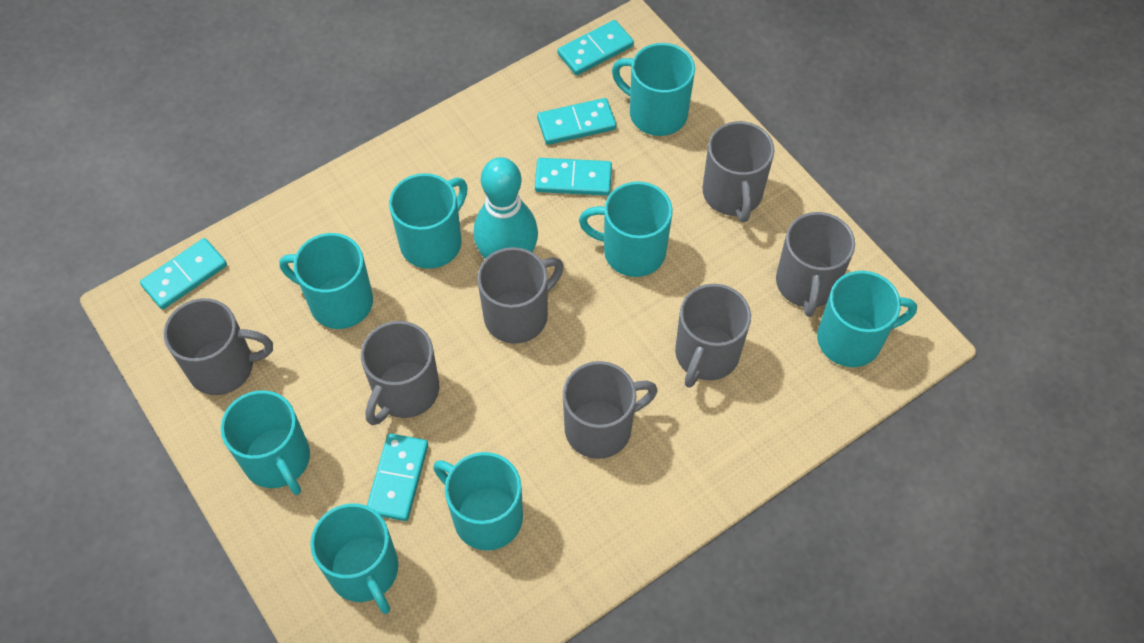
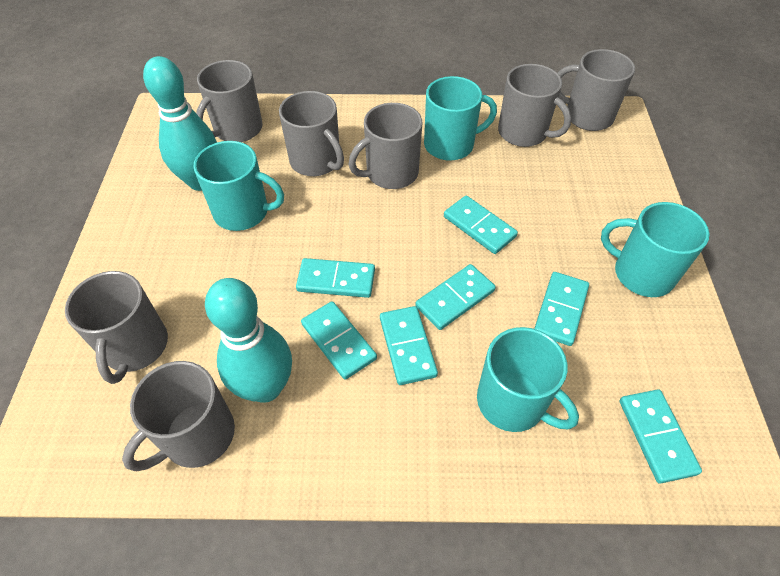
turquoise bowling pin: 1 -> 2
turquoise domino: 5 -> 7
turquoise mug: 8 -> 4

